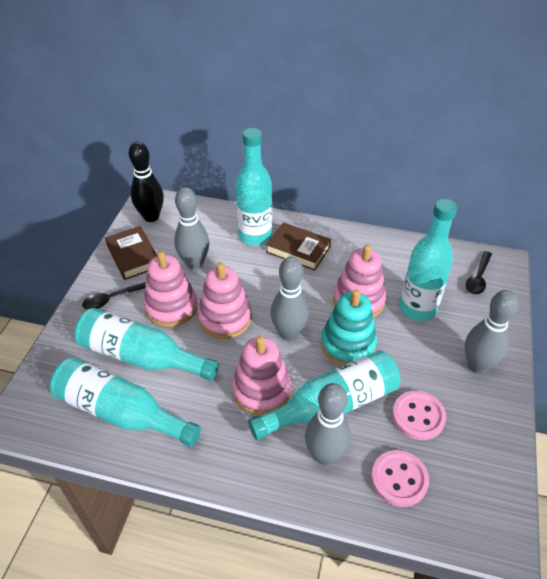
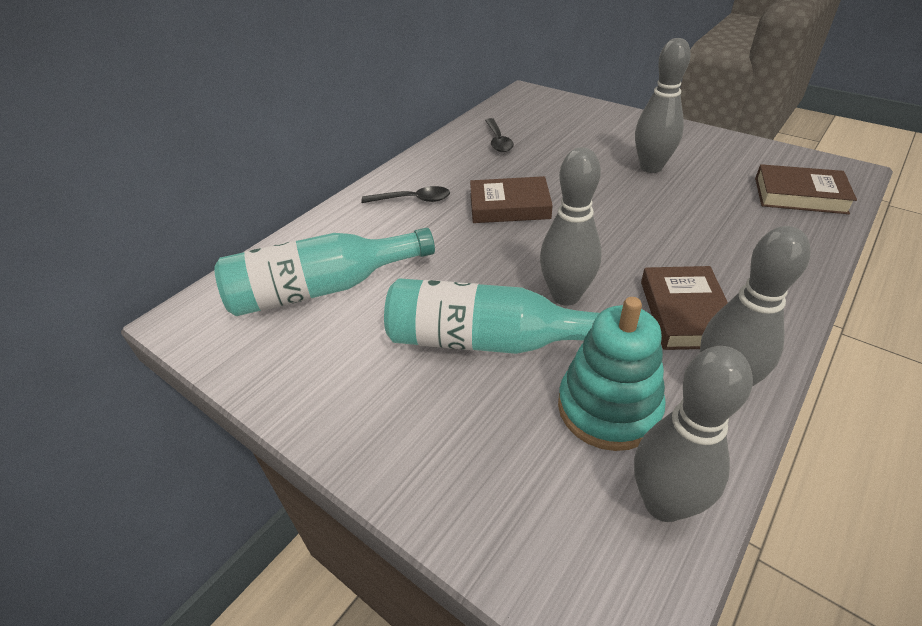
black bowling pin: 1 -> 0
brown book: 2 -> 3
pink button: 2 -> 0
pink stacking toy: 4 -> 0
turquoise bottle: 5 -> 2

